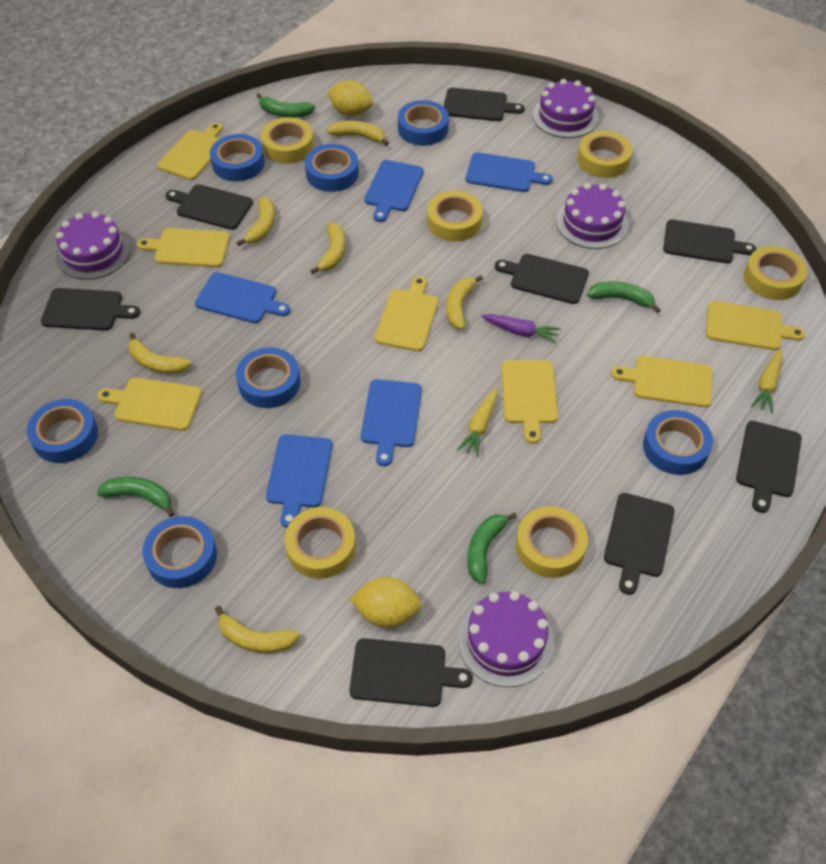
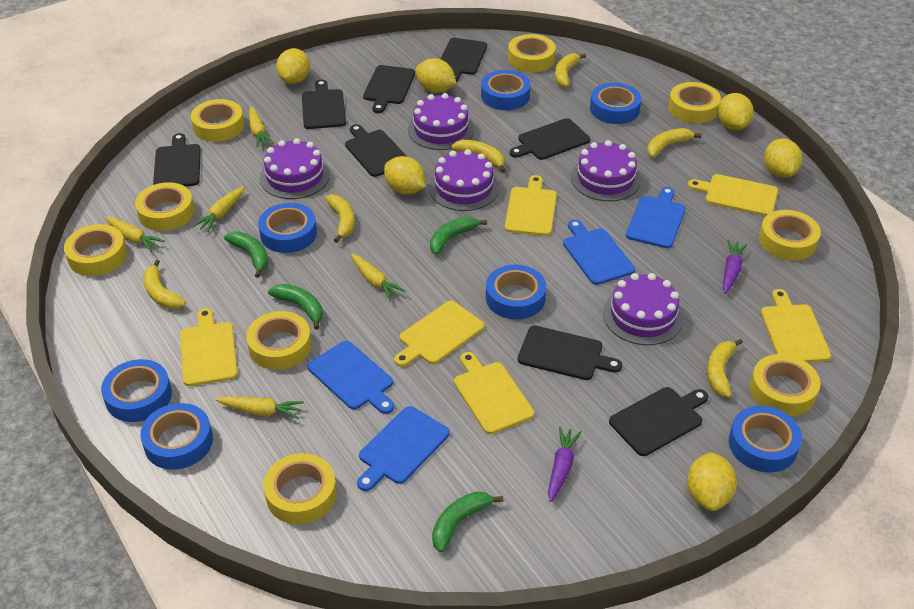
blue cutting board: 5 -> 4
purple cake: 4 -> 5
purple carrot: 1 -> 2
yellow carrot: 2 -> 5
yellow cutting board: 7 -> 6
yellow lemon: 2 -> 6
yellow tape: 6 -> 9

